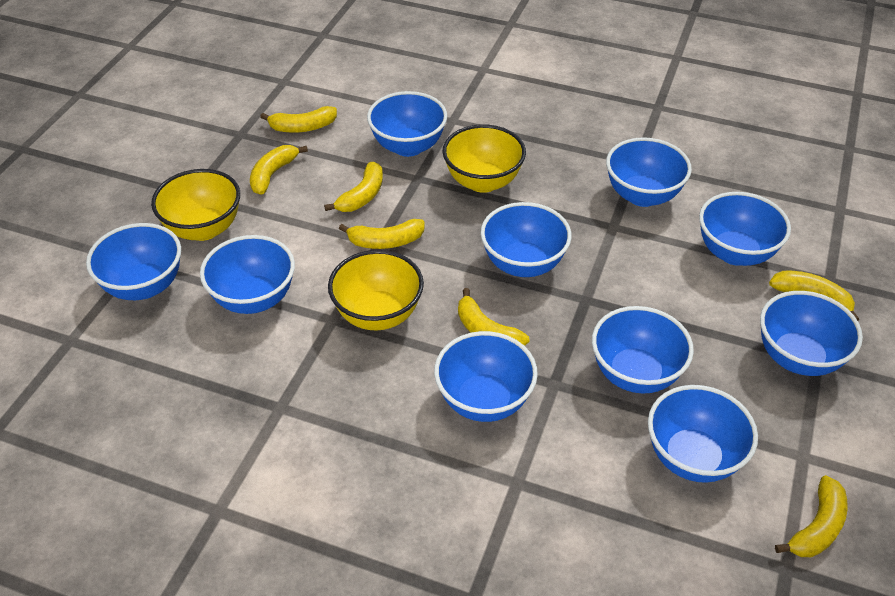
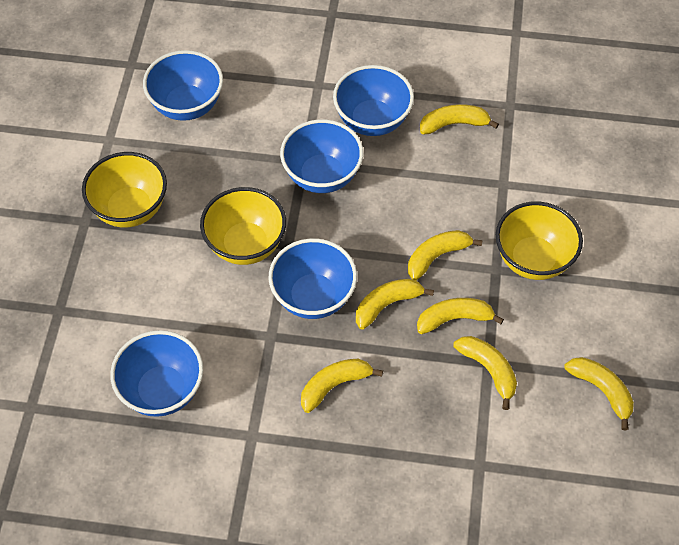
blue bowl: 10 -> 5

